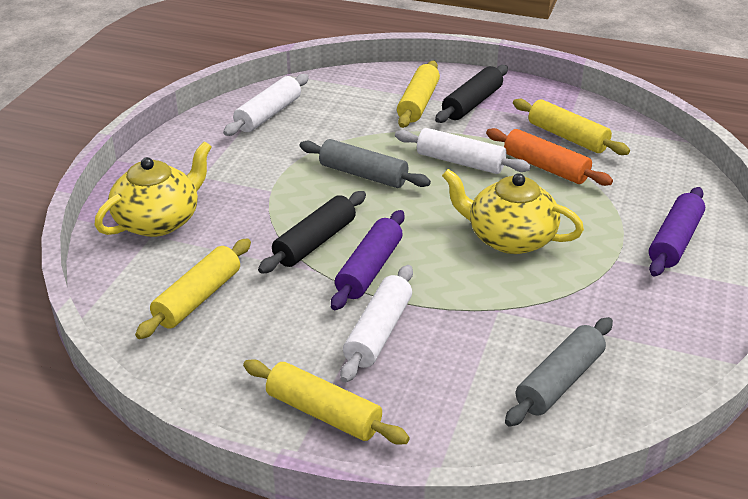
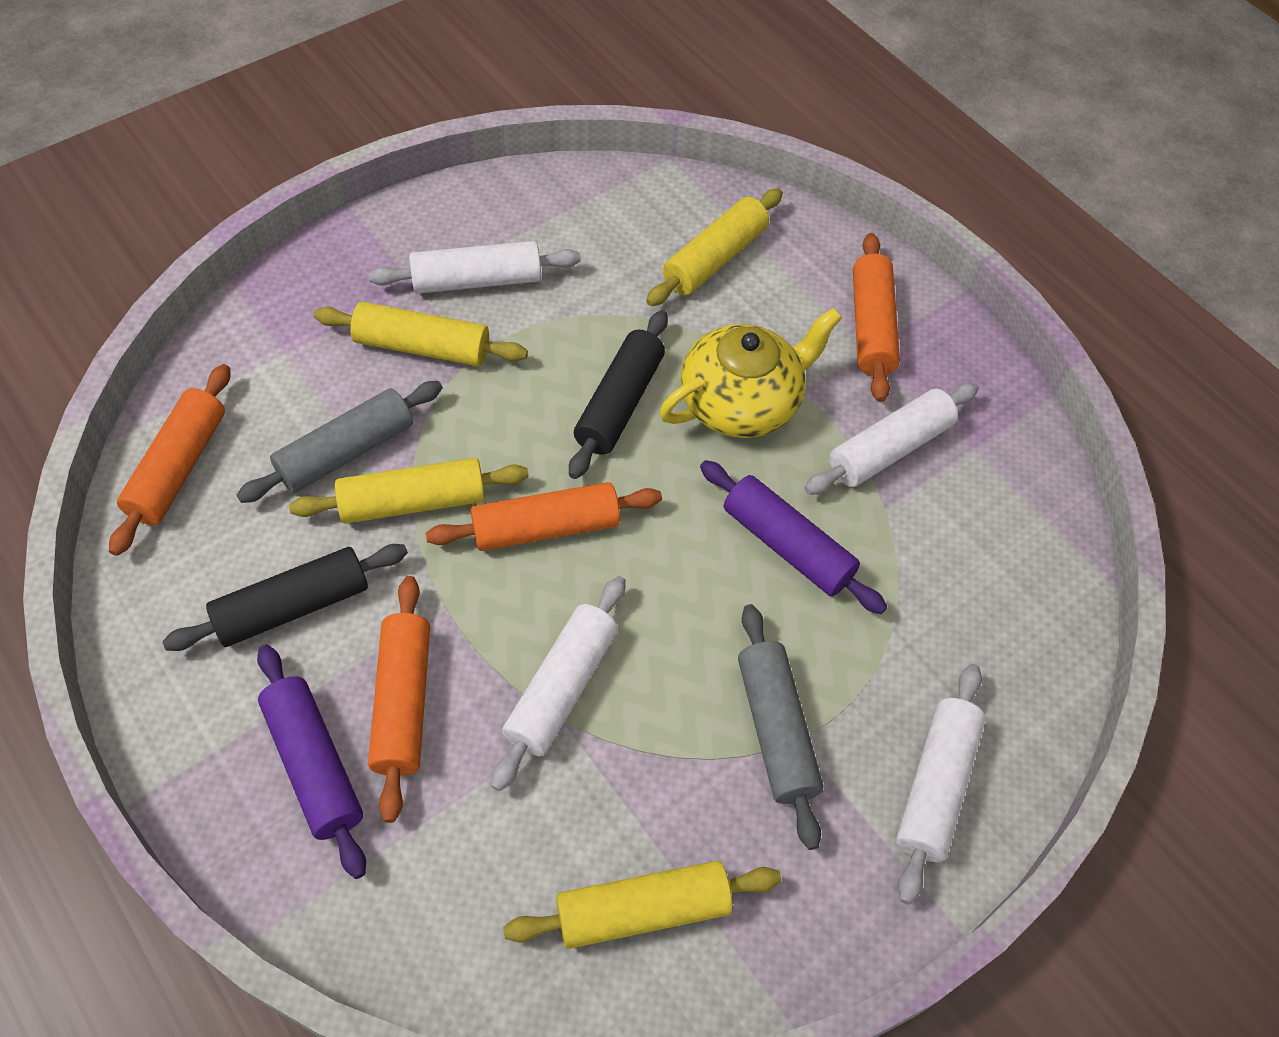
orange rolling pin: 1 -> 4
white rolling pin: 3 -> 4
yellow teapot: 2 -> 1

